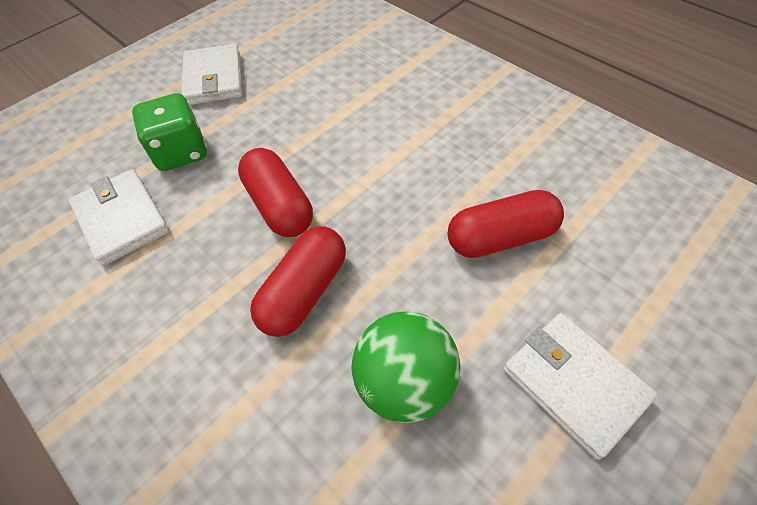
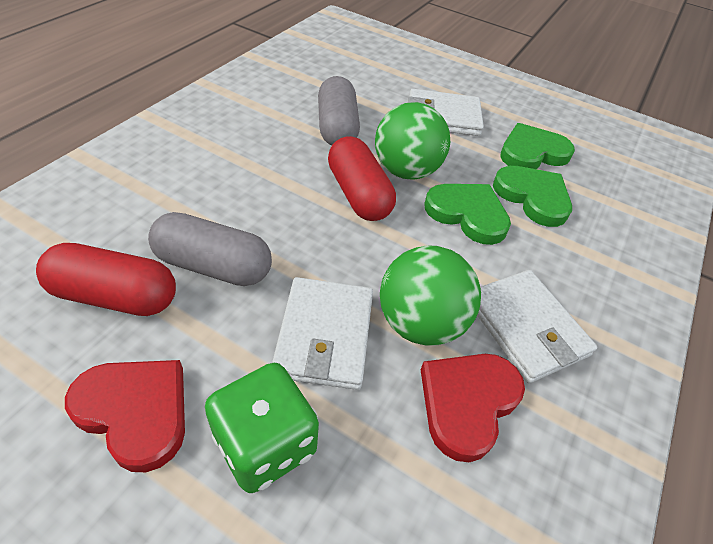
green ball: 1 -> 2
green heart: 0 -> 3
grey capsule: 0 -> 2
red capsule: 3 -> 2
red heart: 0 -> 2

